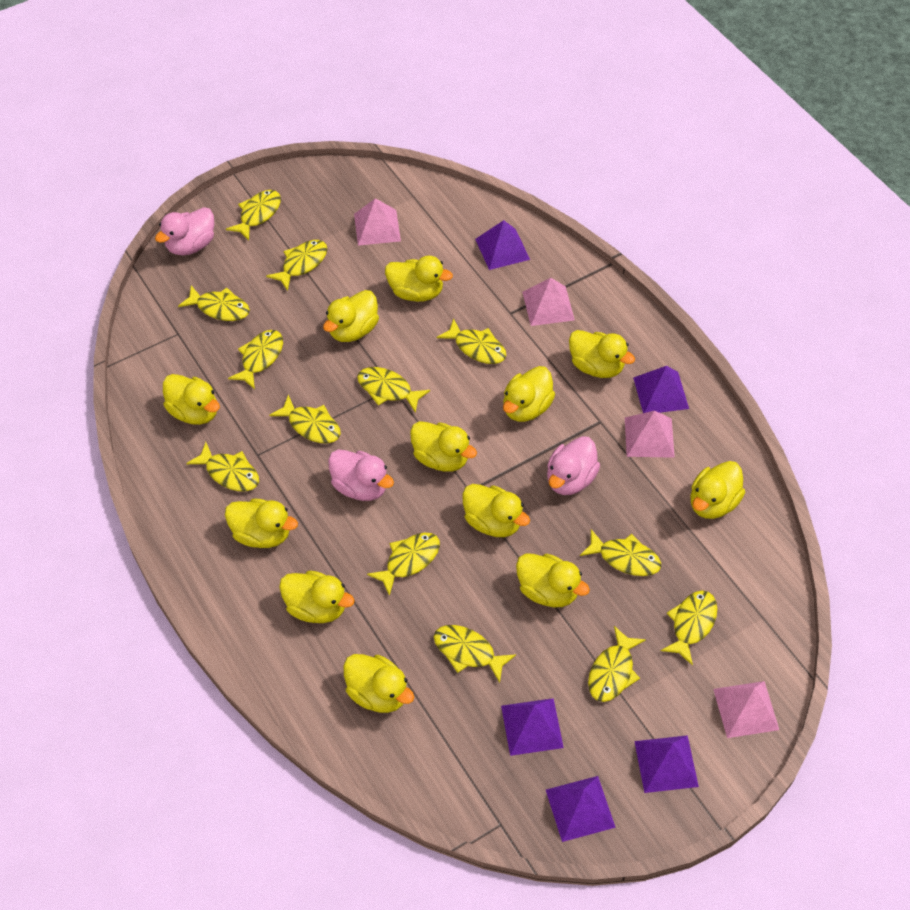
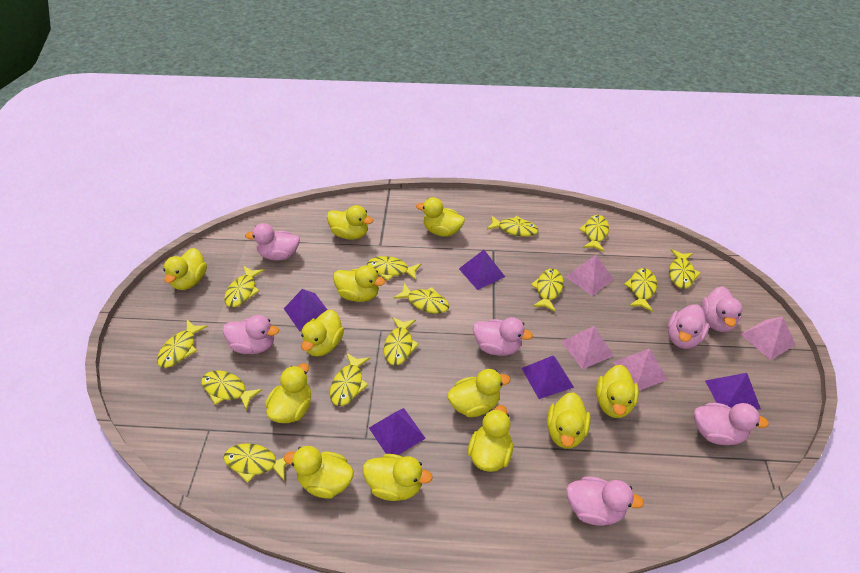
pink duck: 3 -> 7

